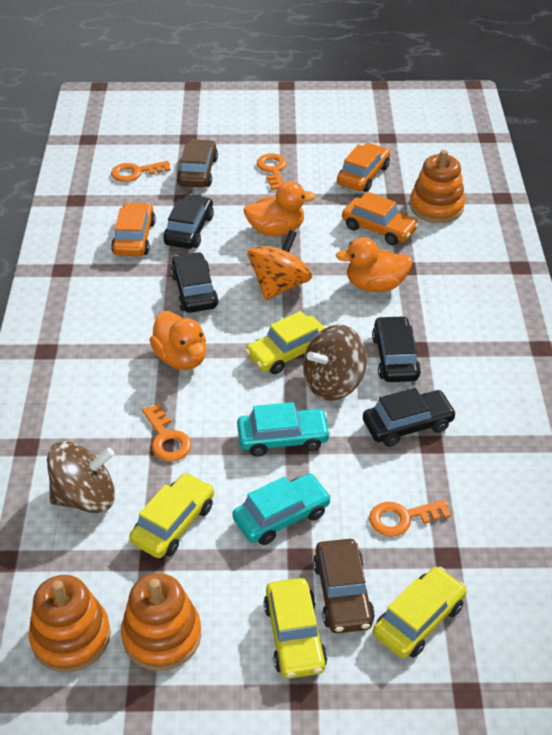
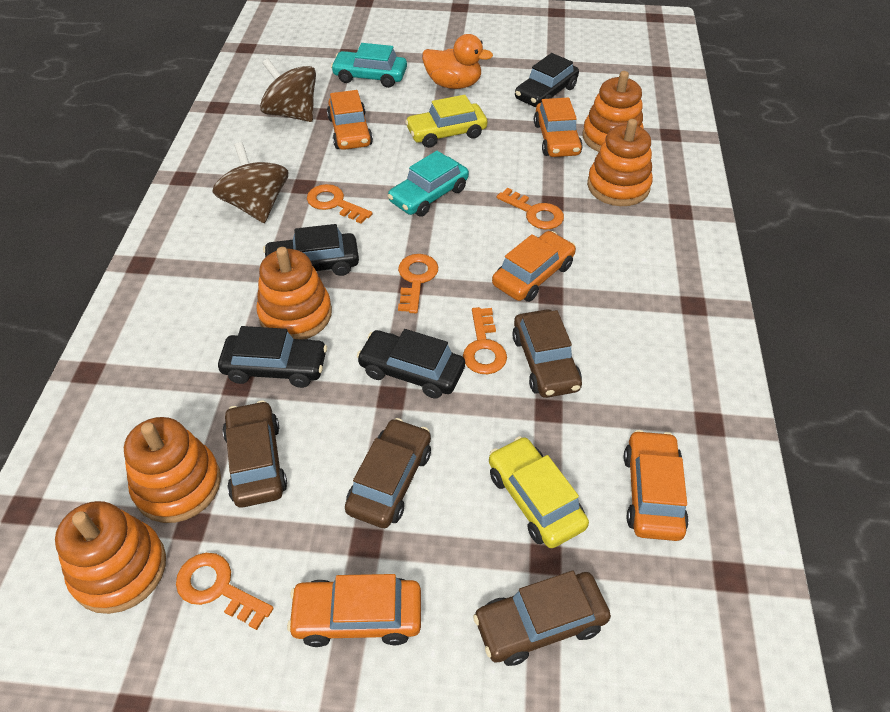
brown car: 2 -> 4
orange car: 3 -> 5
orange duck: 3 -> 1
orange key: 4 -> 5
orange spinning top: 1 -> 0
orange stacking toy: 3 -> 5
yellow car: 4 -> 2

